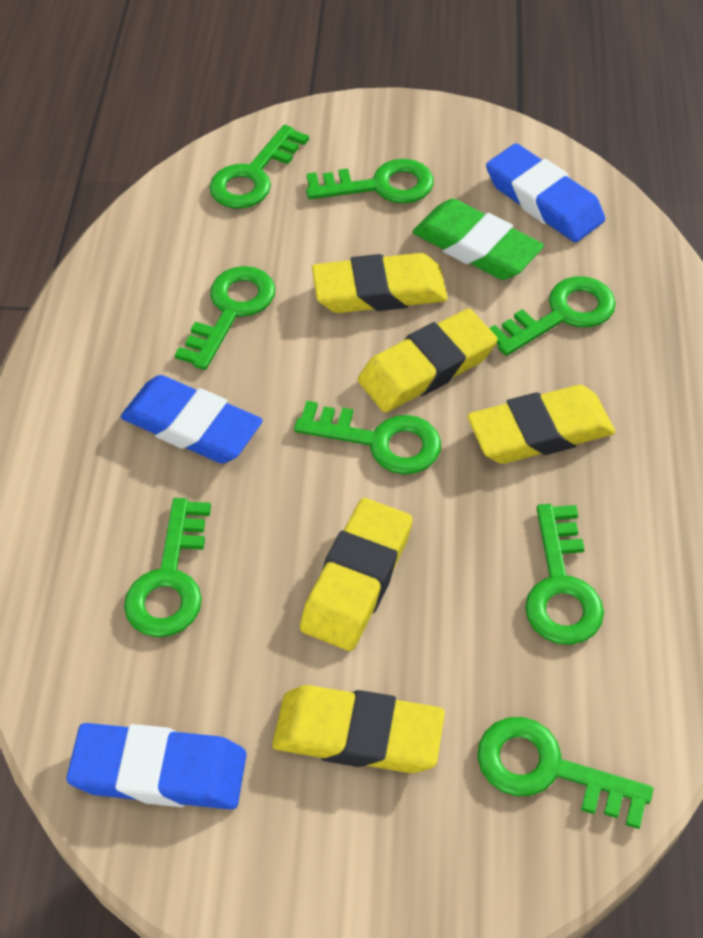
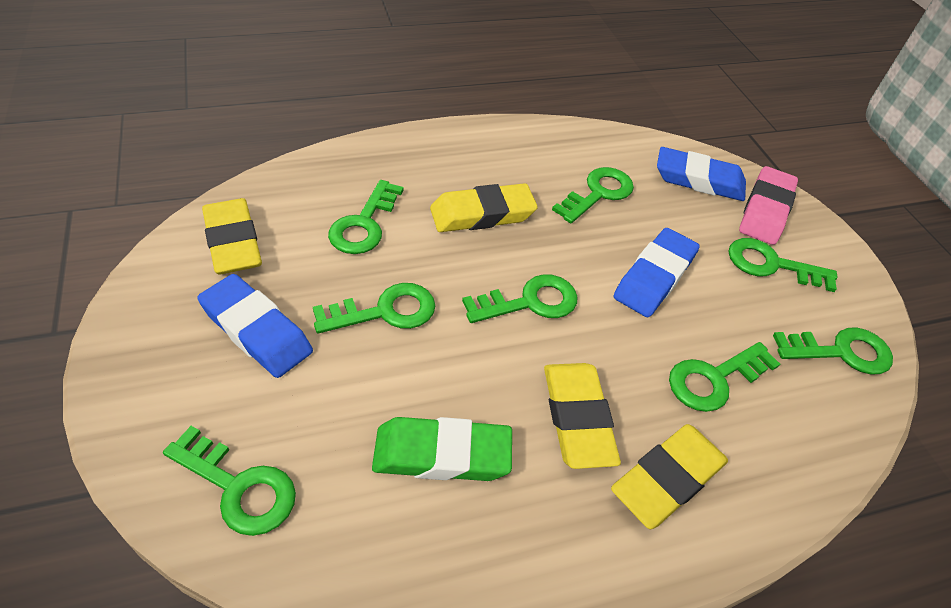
pink eraser: 0 -> 1
yellow eraser: 5 -> 4

